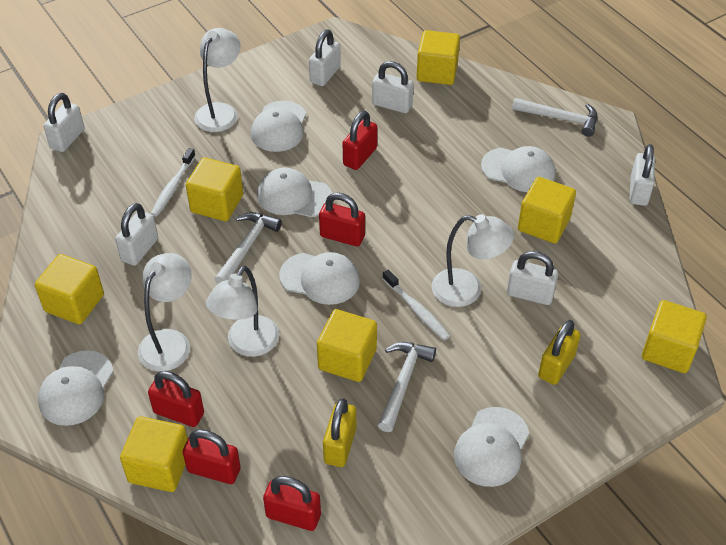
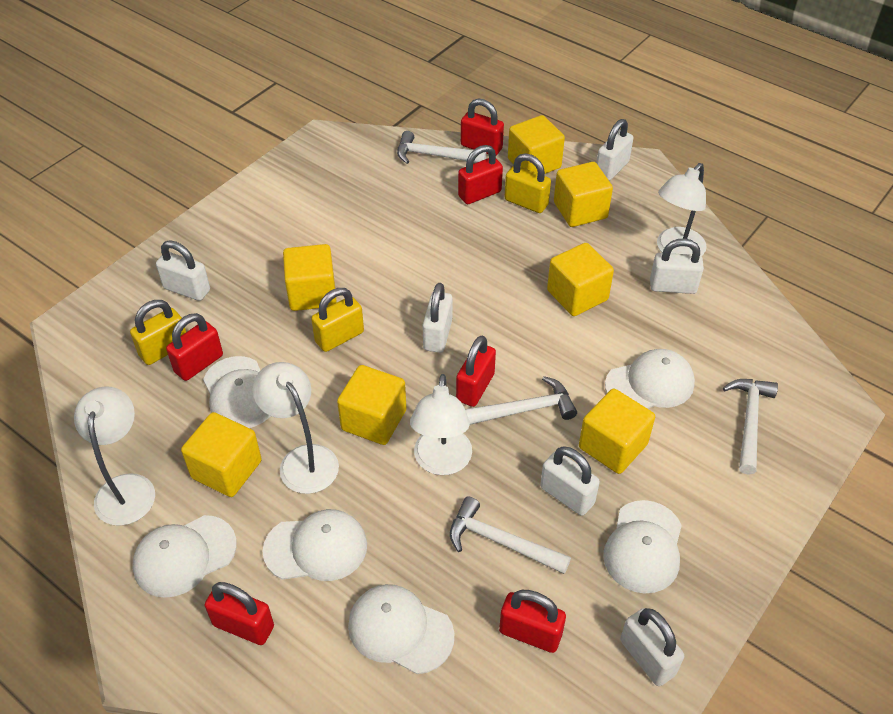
red padlock: 5 -> 6
white hammer: 3 -> 4
white toothbrush: 2 -> 0
yellow padlock: 2 -> 3

